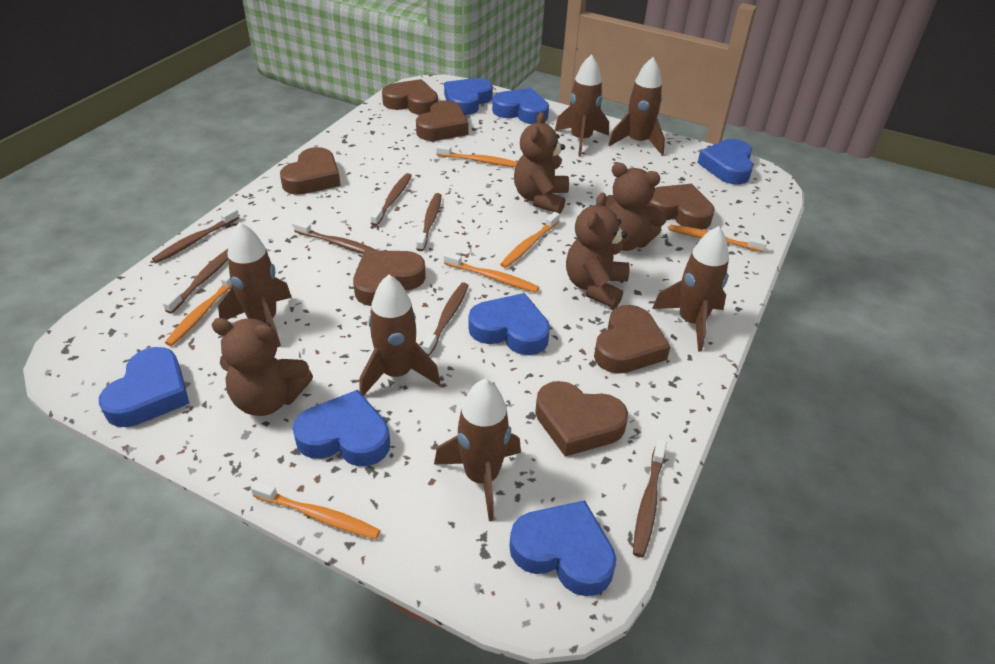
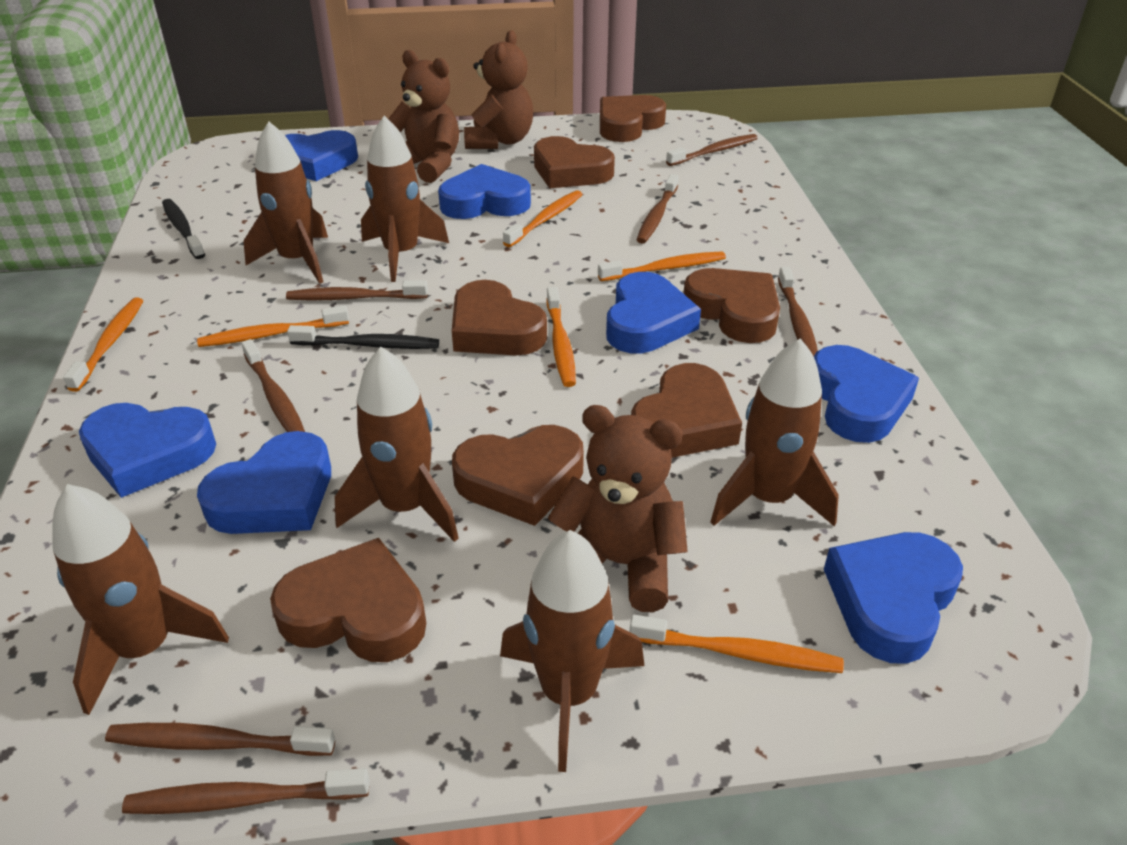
black toothbrush: 0 -> 2
brown teddy bear: 4 -> 3

